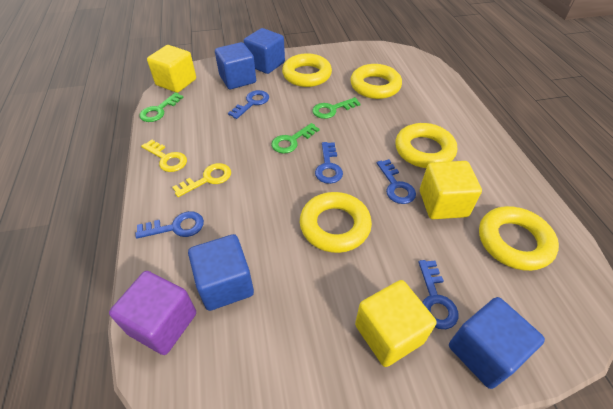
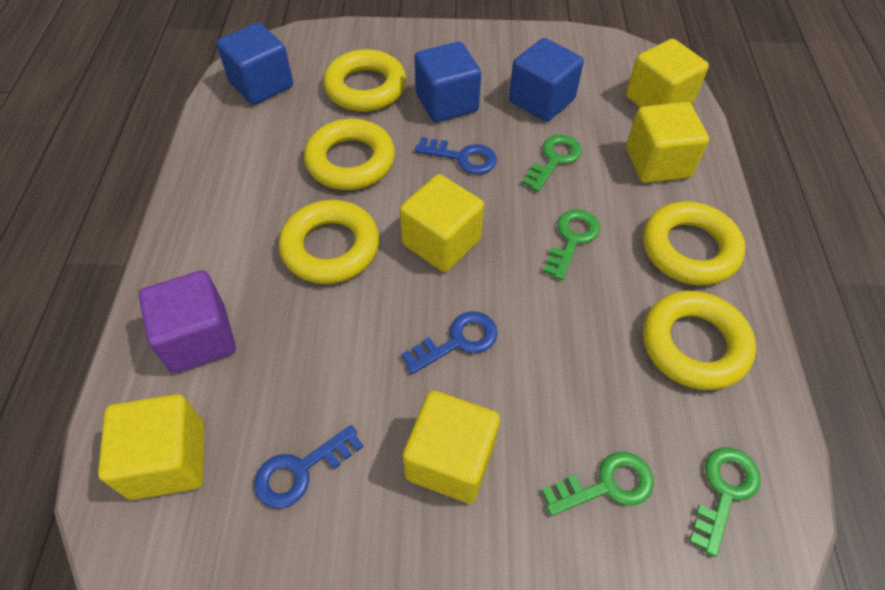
blue cube: 4 -> 3
blue key: 5 -> 3
green key: 3 -> 4
yellow cube: 3 -> 5
yellow key: 2 -> 0

